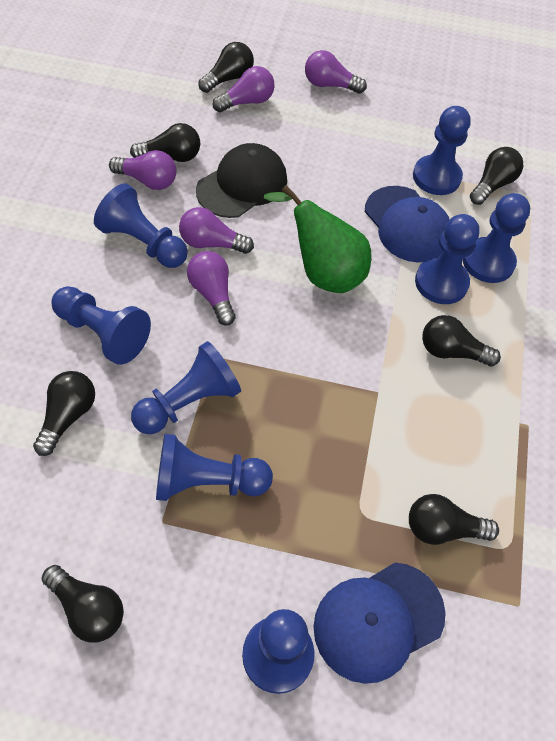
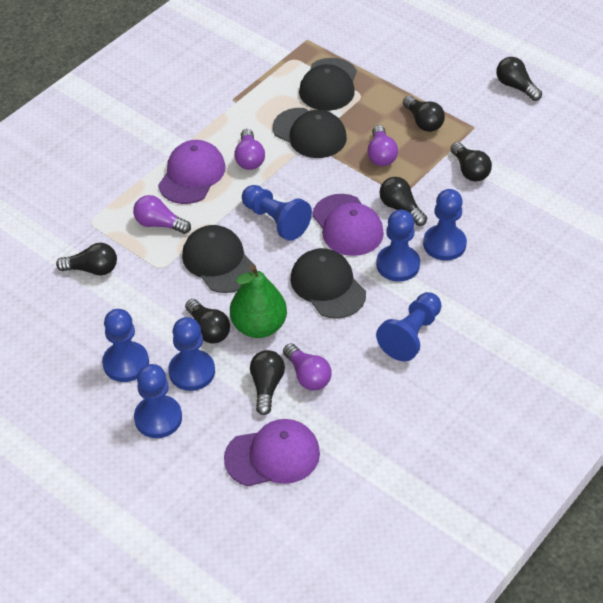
black cap: 1 -> 4
blue cap: 2 -> 0
blue pawn: 8 -> 7
purple cap: 0 -> 3
purple light bulb: 5 -> 4

